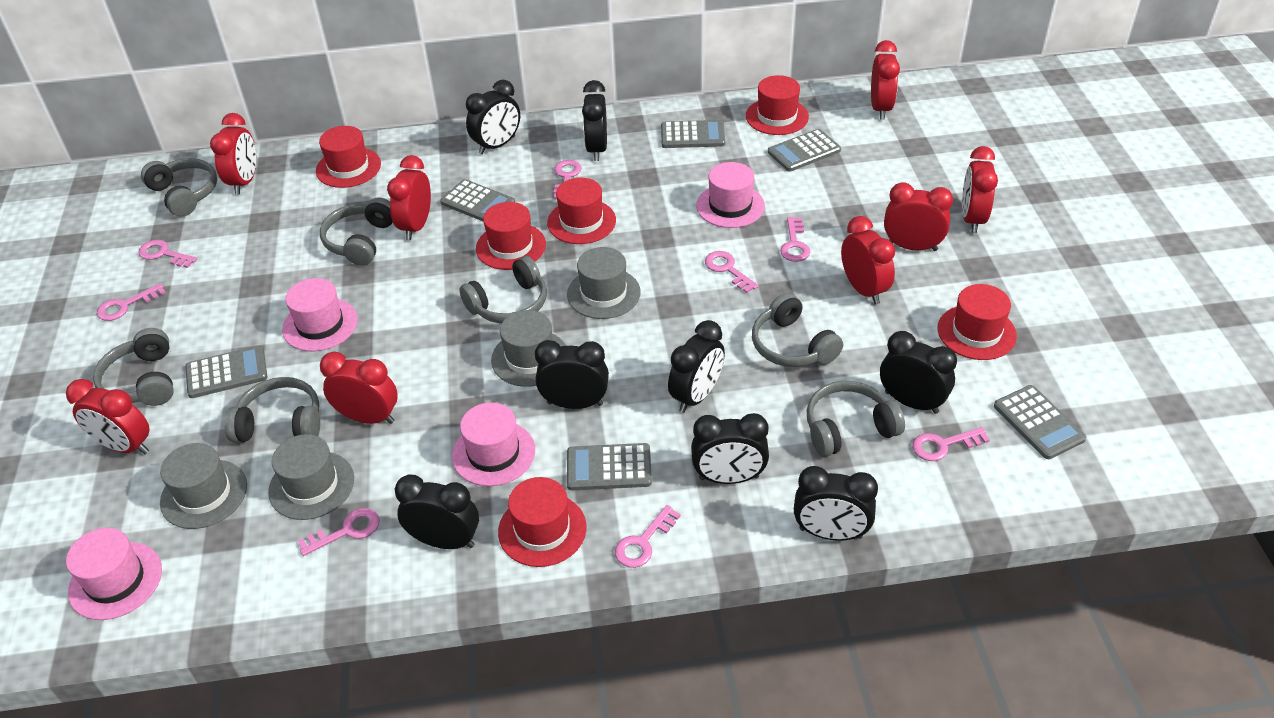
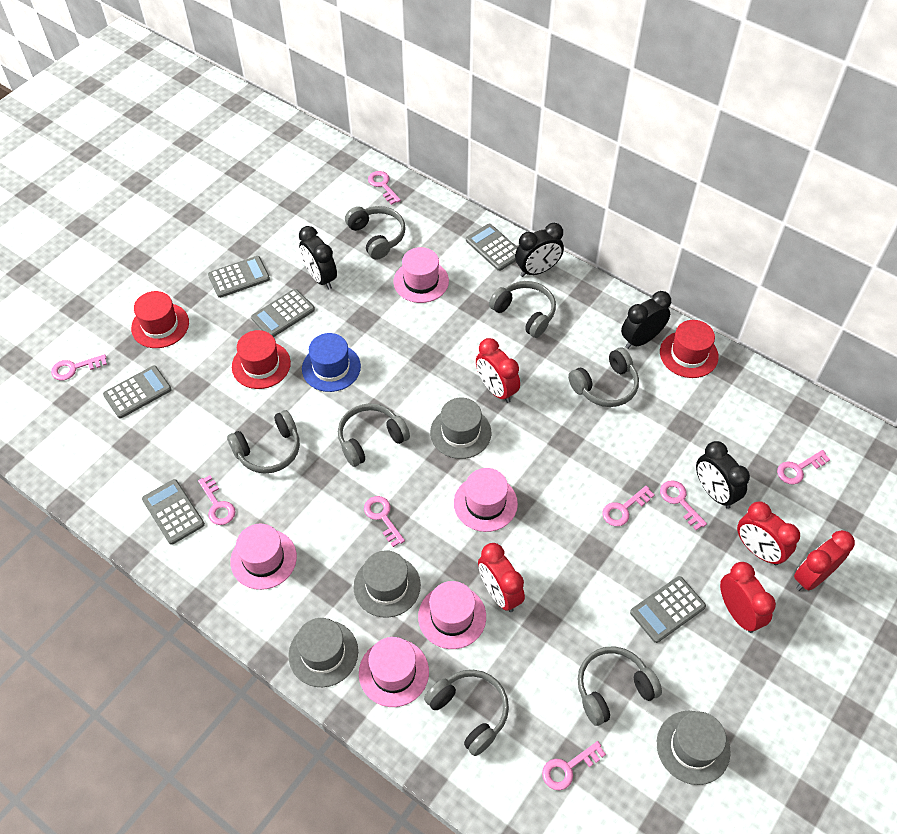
black clock: 8 -> 4
blue hat: 0 -> 1
pink hat: 4 -> 5
red clock: 8 -> 5
red hat: 6 -> 3

